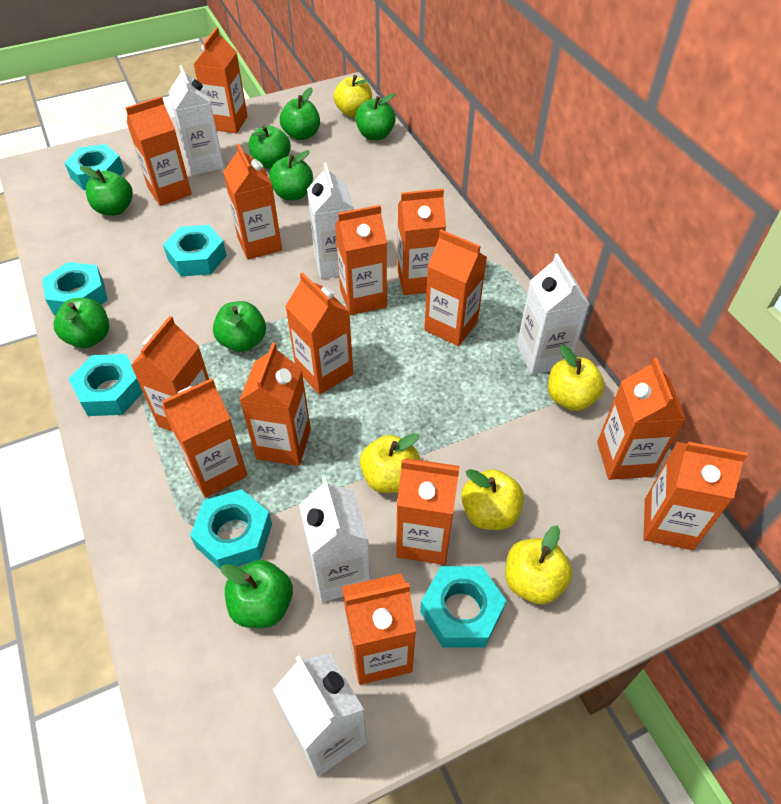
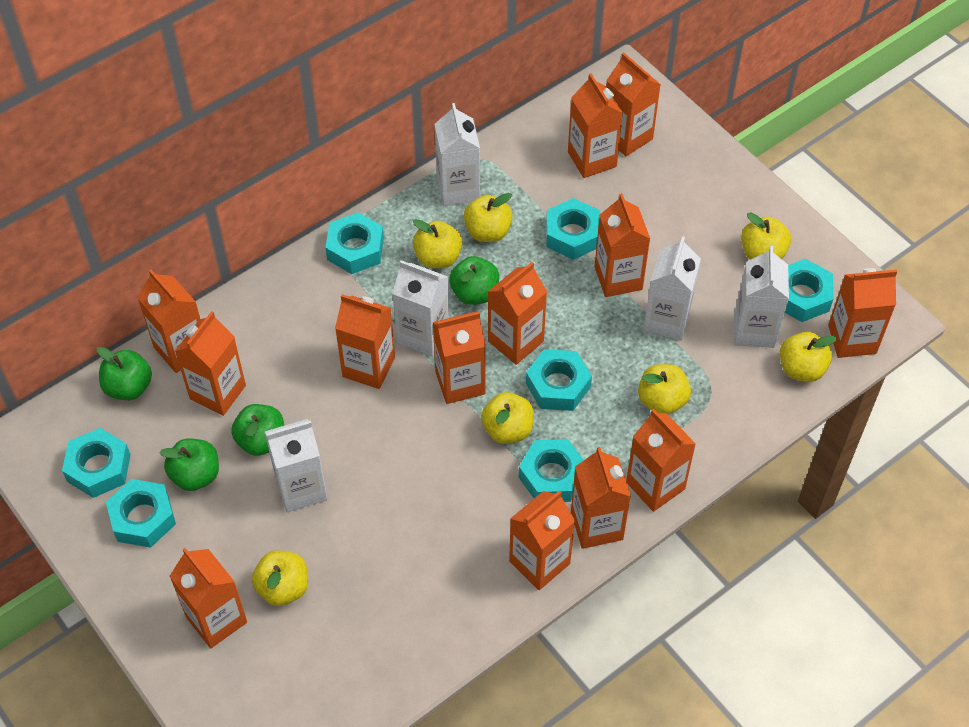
green apple: 8 -> 4
orange carton: 14 -> 13
turquoise nut: 6 -> 7
yellow apple: 5 -> 7

